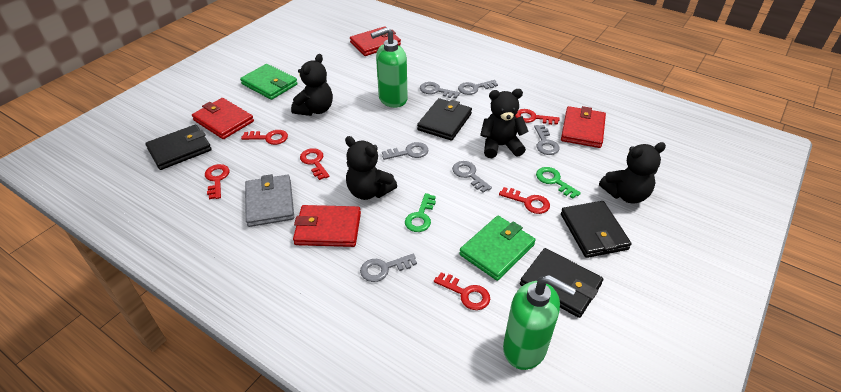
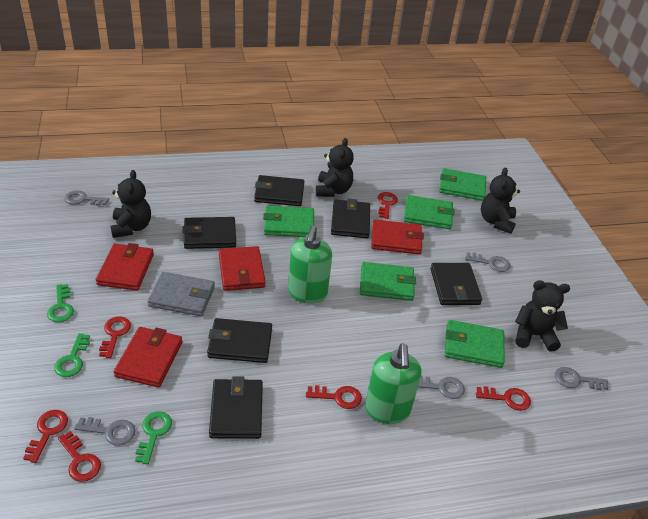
black wallet: 4 -> 6
green key: 2 -> 3
green wallet: 2 -> 5
grey key: 6 -> 5

